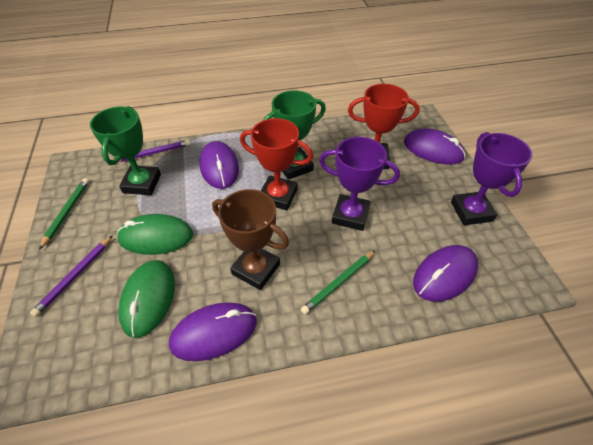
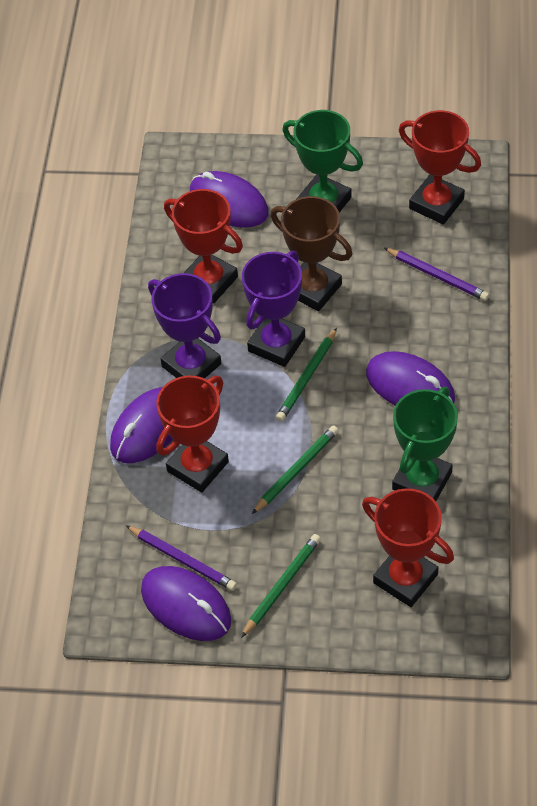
green mouse: 2 -> 0
green pencil: 2 -> 3
red trophy: 2 -> 4

